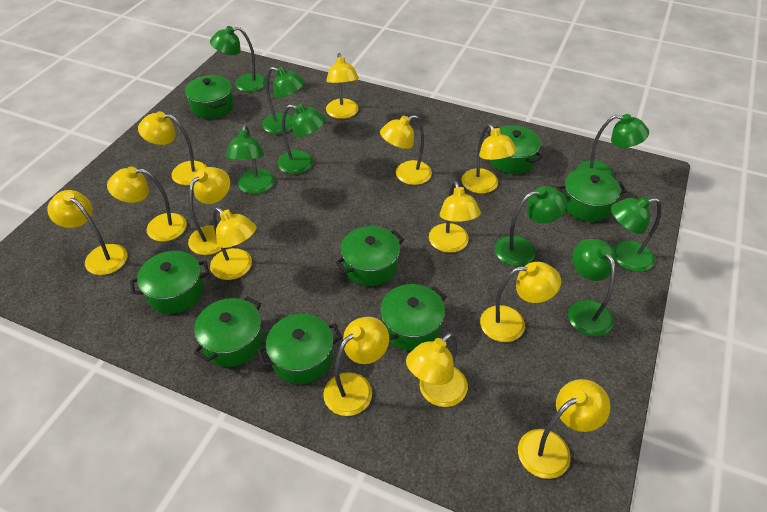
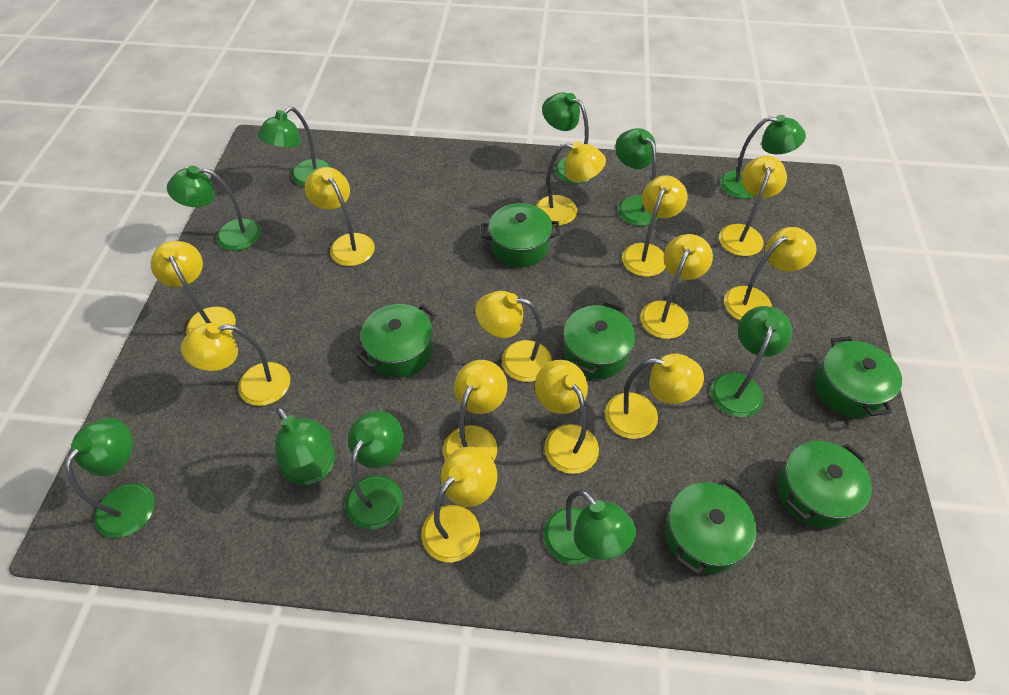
green lamp: 8 -> 10
green pot: 8 -> 6

